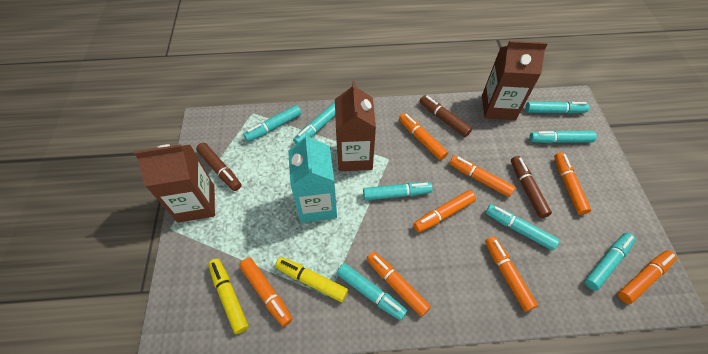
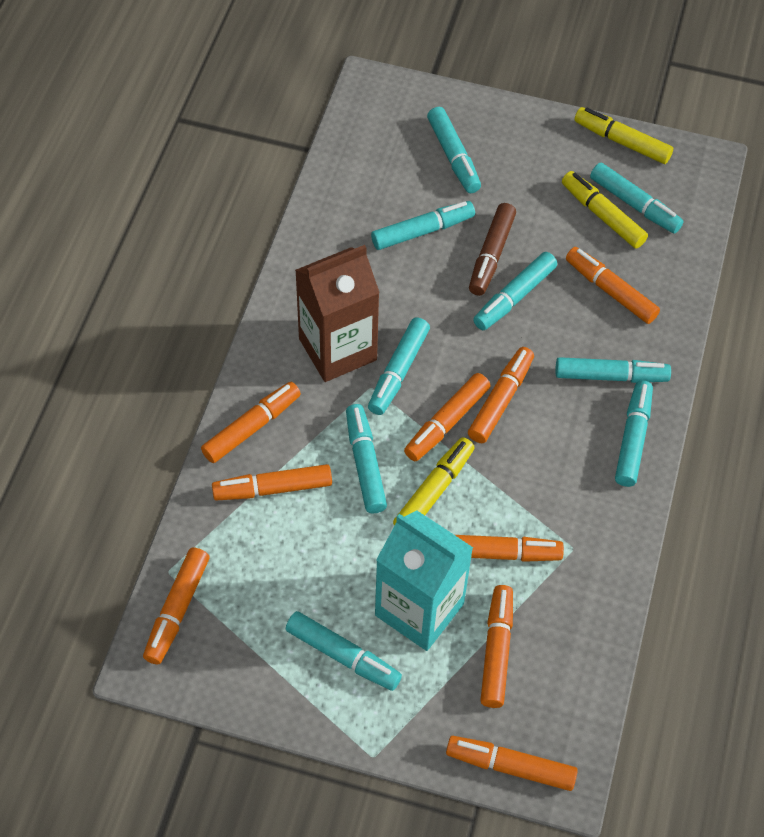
brown carton: 3 -> 1
brown marker: 3 -> 1
orange marker: 8 -> 9
turquoise marker: 8 -> 9
yellow marker: 2 -> 3

